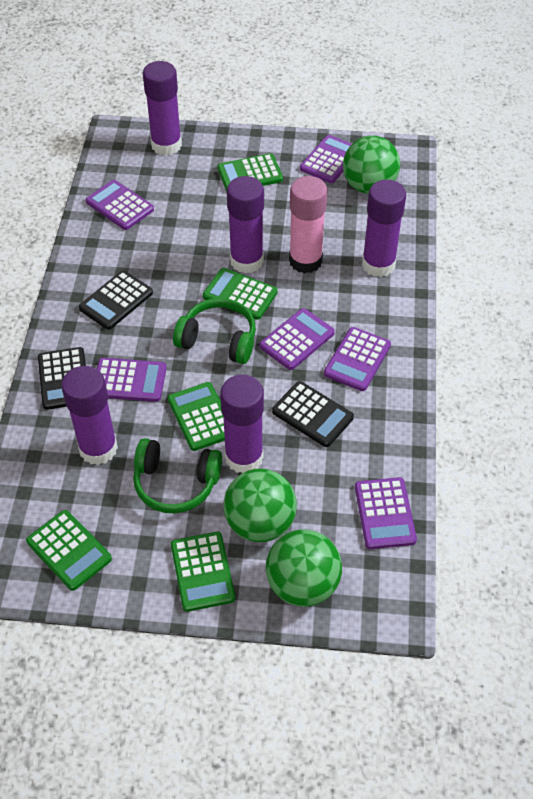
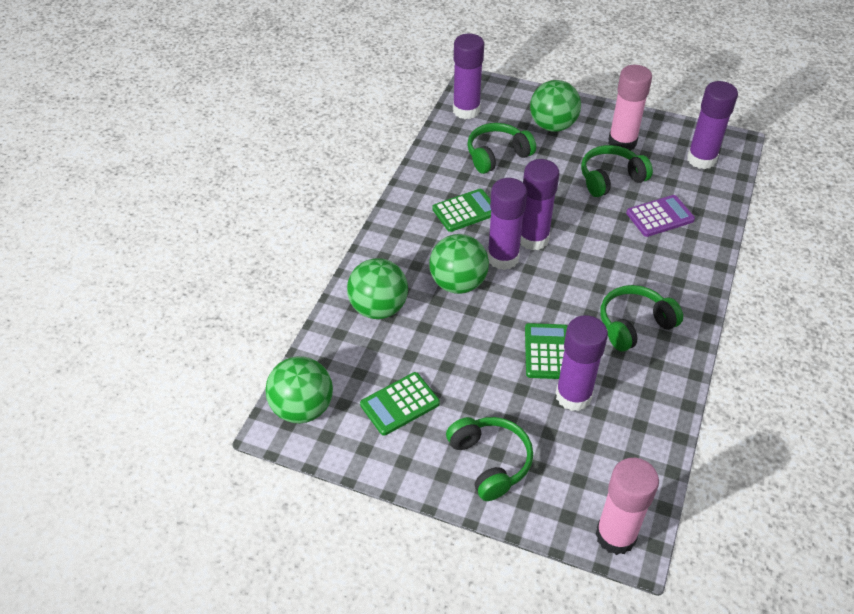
black calculator: 3 -> 0
green ball: 3 -> 4
green calculator: 5 -> 3
green headphones: 2 -> 4
pink glue stick: 1 -> 2
purple calculator: 6 -> 1

